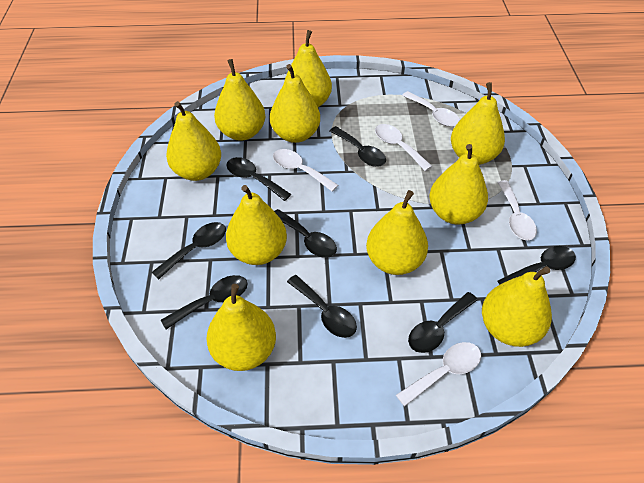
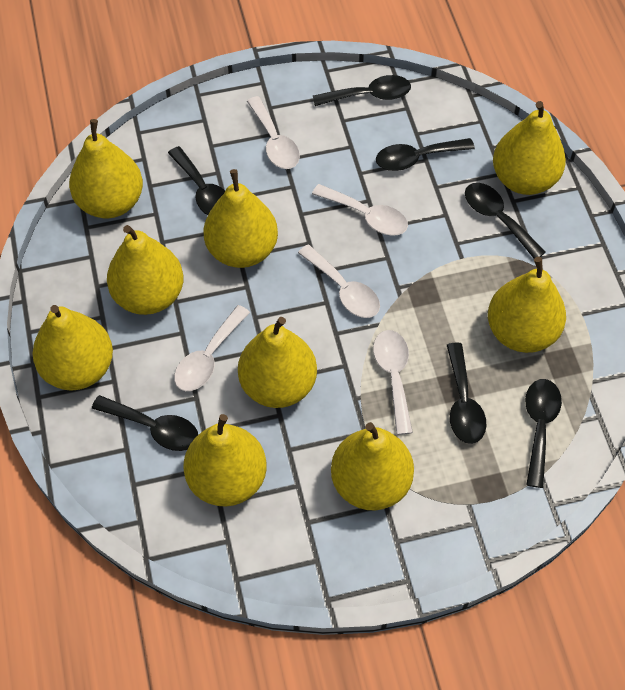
black spoon: 8 -> 7
yellow pear: 10 -> 9

